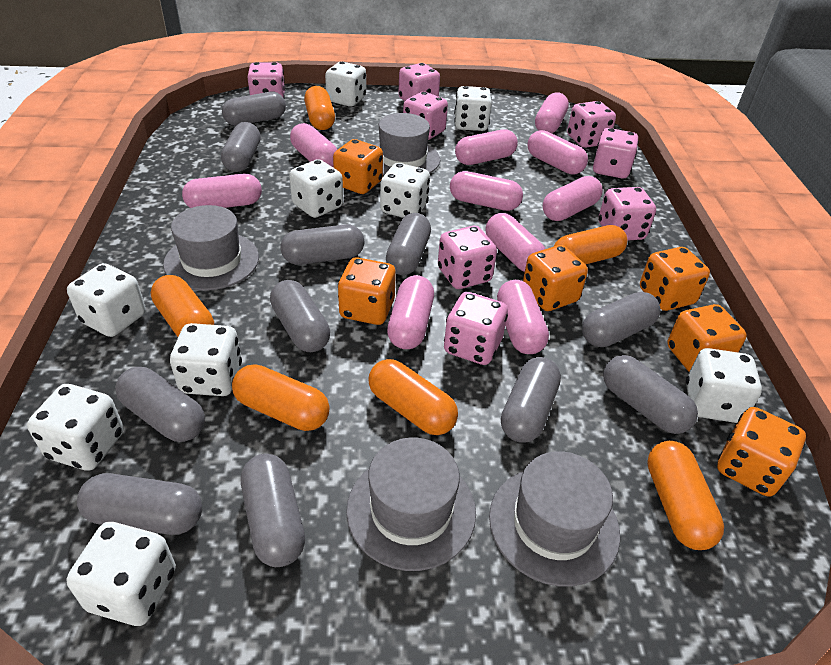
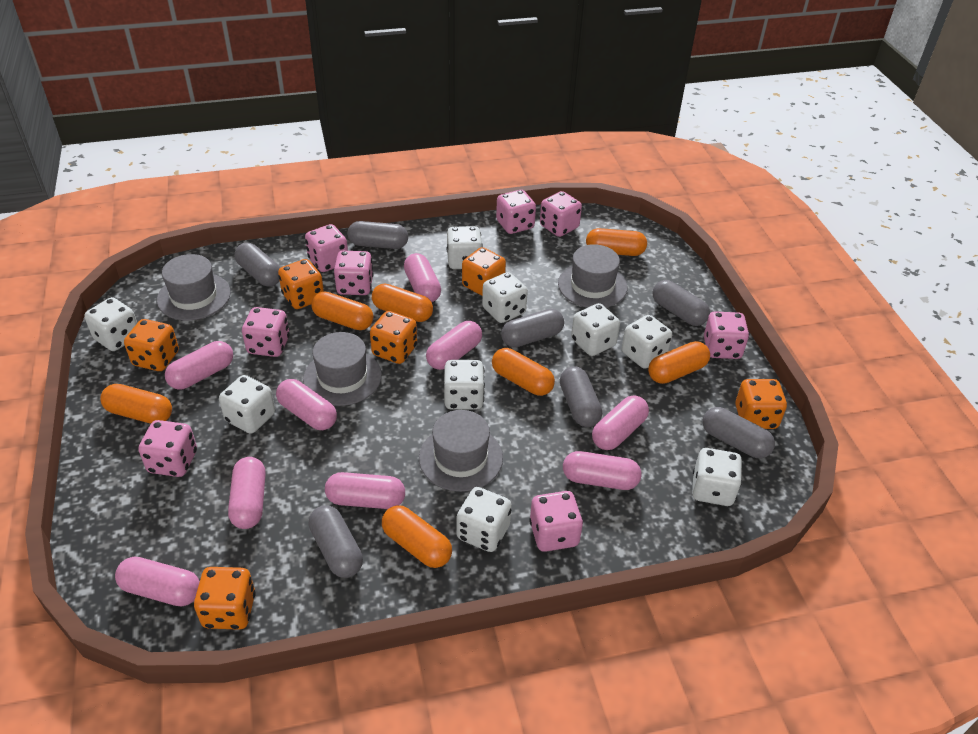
grey capsule: 11 -> 7
orange capsule: 6 -> 7
pink capsule: 10 -> 9

